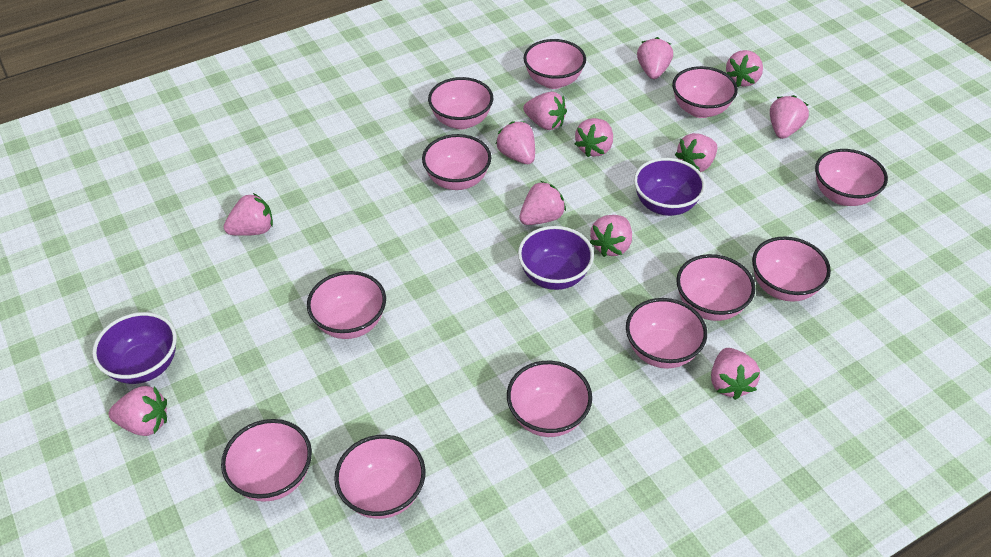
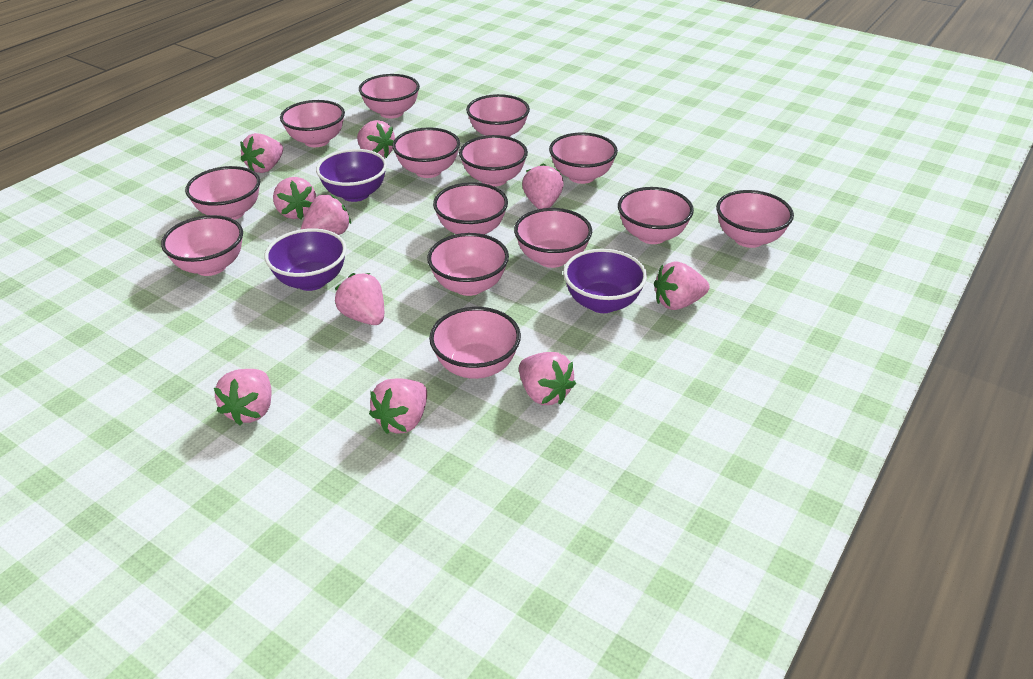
pink bowl: 12 -> 14
pink strawberry: 12 -> 10

